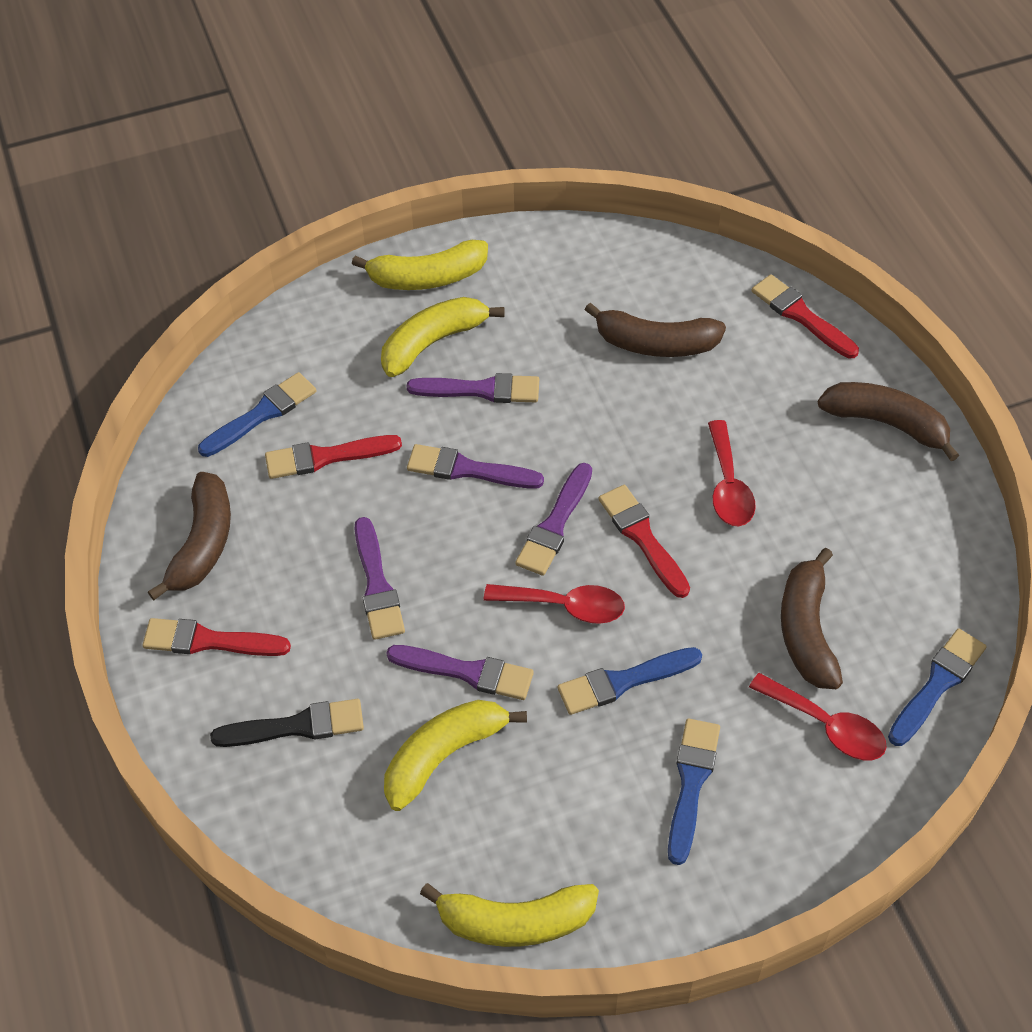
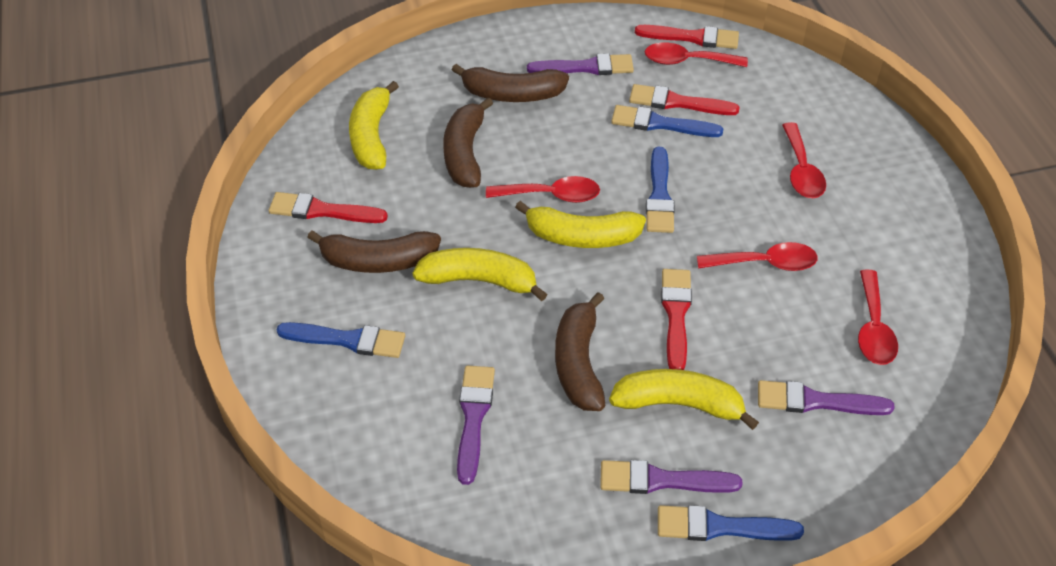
black brush: 1 -> 0
purple brush: 5 -> 4
red spoon: 3 -> 5

